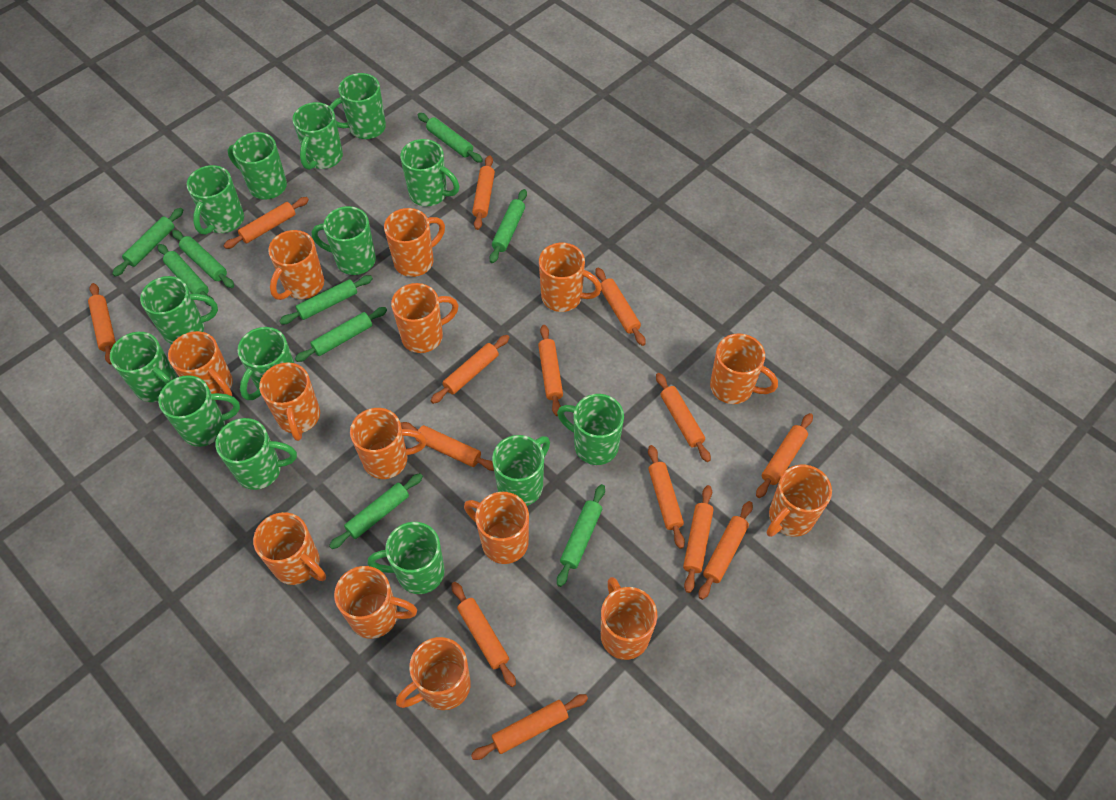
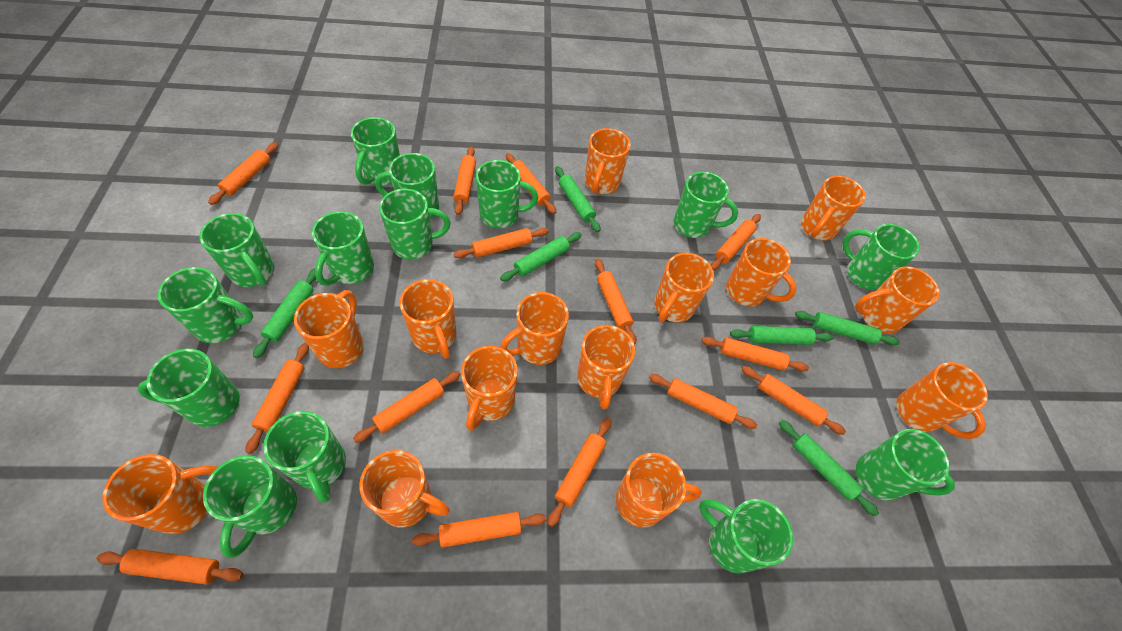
green rolling pin: 9 -> 6

